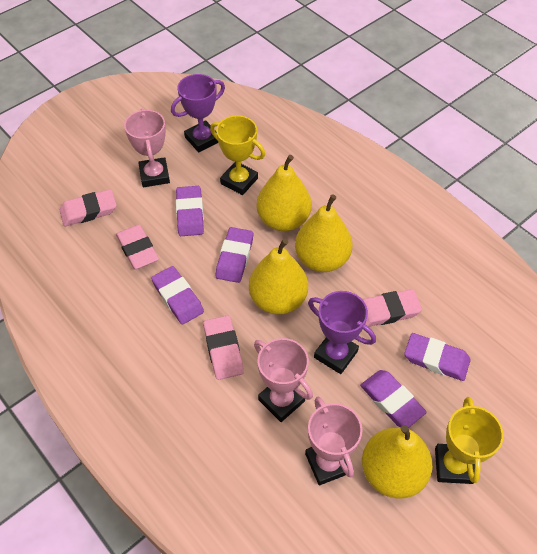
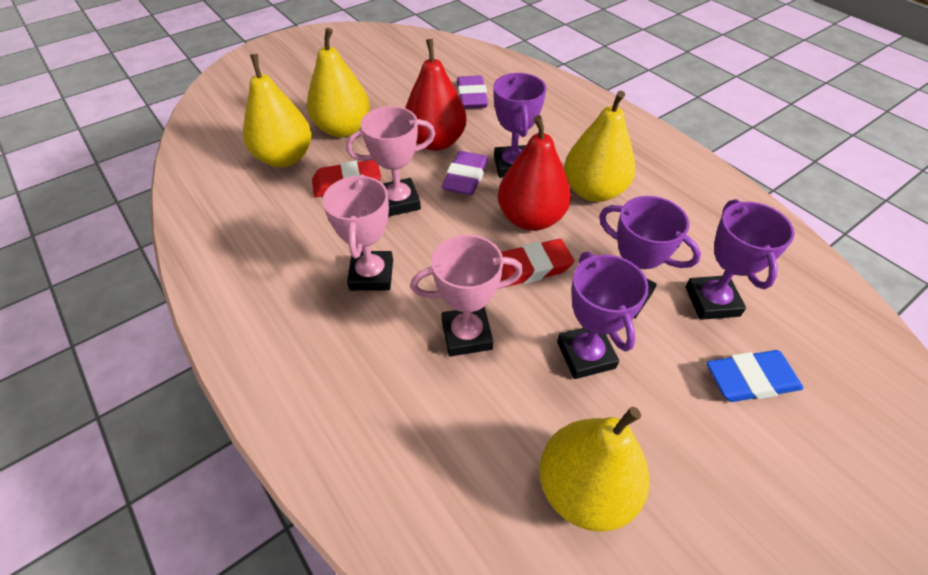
blue eraser: 0 -> 1
pink eraser: 4 -> 0
purple eraser: 5 -> 2
purple trophy: 2 -> 4
red eraser: 0 -> 2
red pear: 0 -> 2
yellow trophy: 2 -> 0

